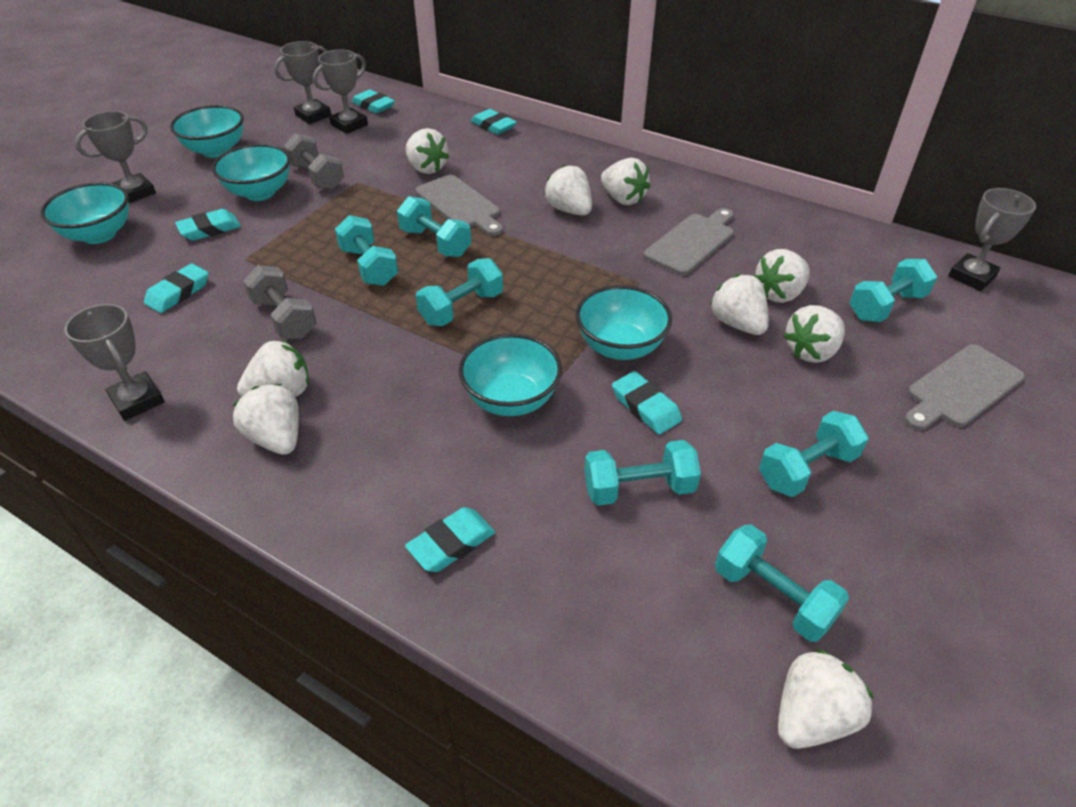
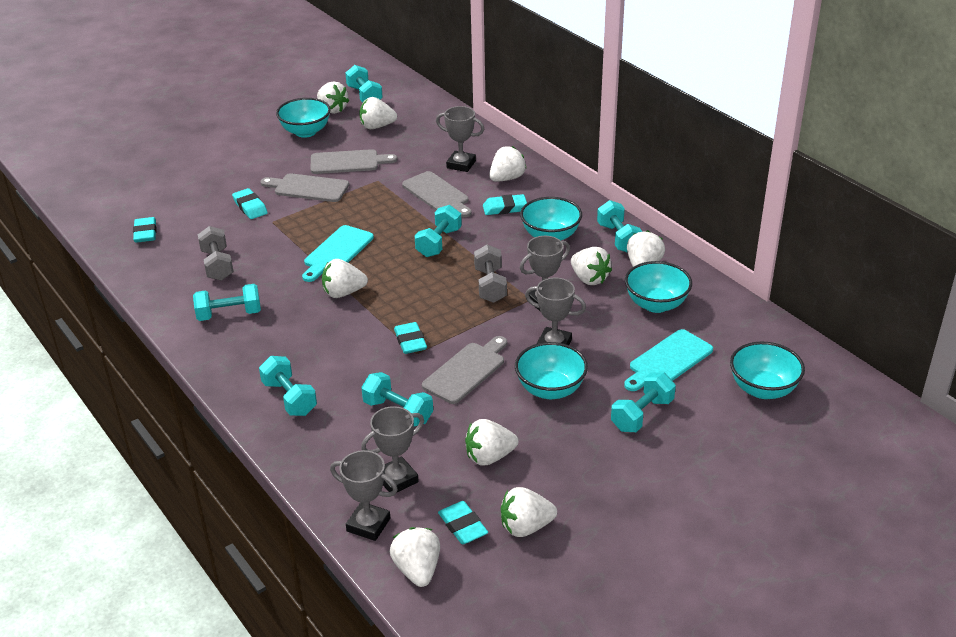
grey cutting board: 3 -> 4
turquoise cutting board: 0 -> 2
turquoise eraser: 6 -> 5

